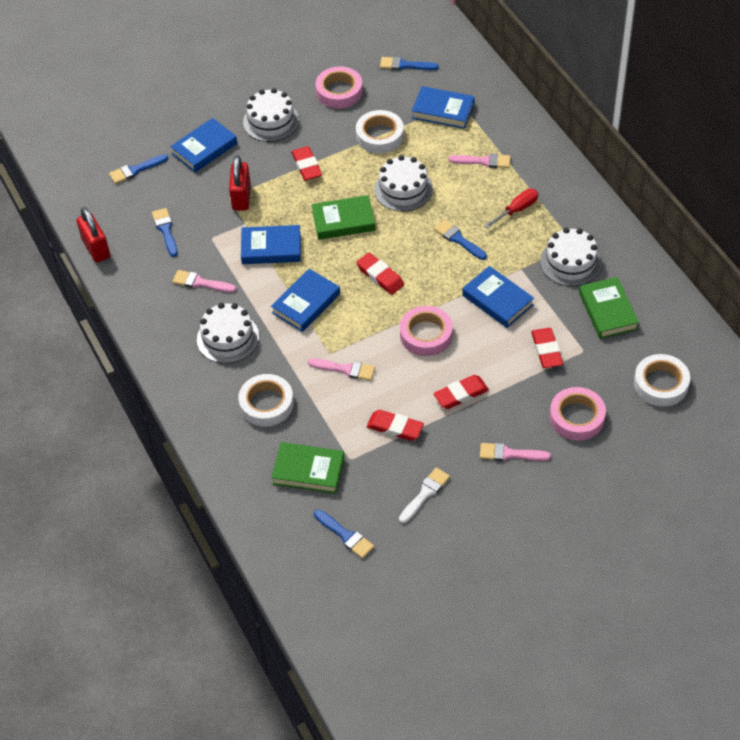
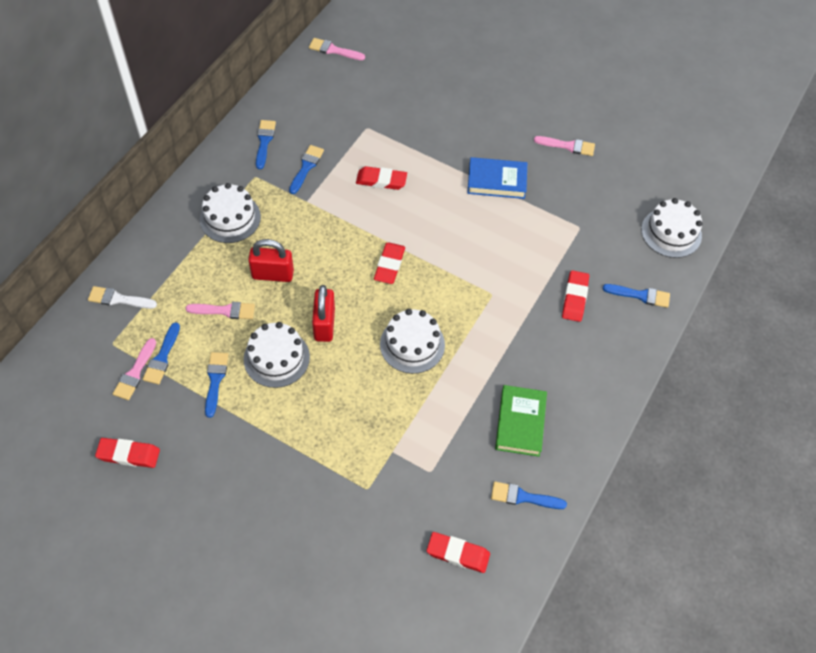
blue book: 5 -> 1
blue brush: 5 -> 6
green book: 3 -> 1
pink tape: 3 -> 0
red screwdriver: 1 -> 0
white tape: 3 -> 0

